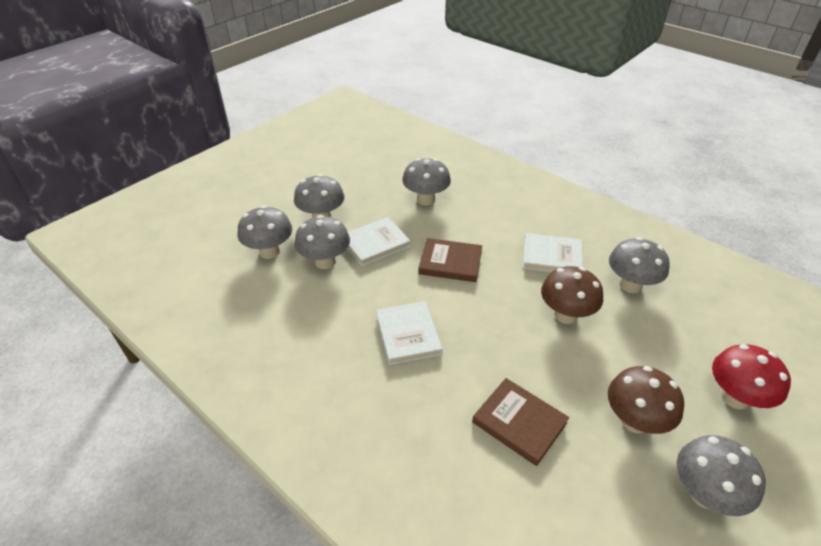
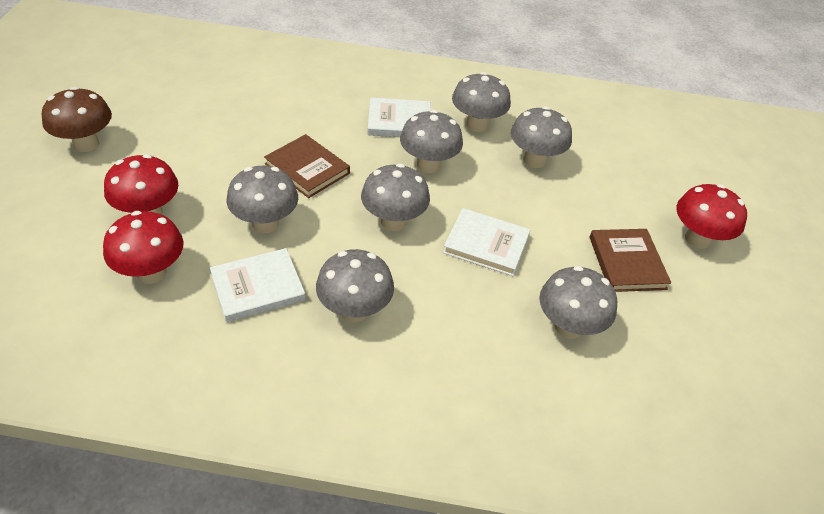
brown mushroom: 2 -> 1
grey mushroom: 6 -> 7
red mushroom: 1 -> 3

